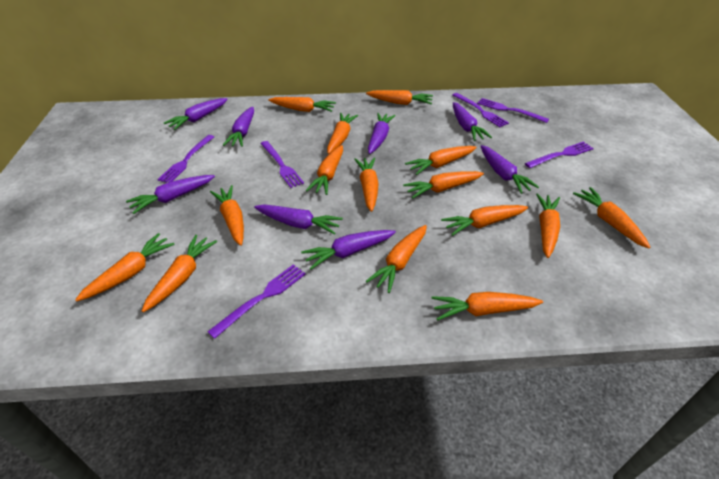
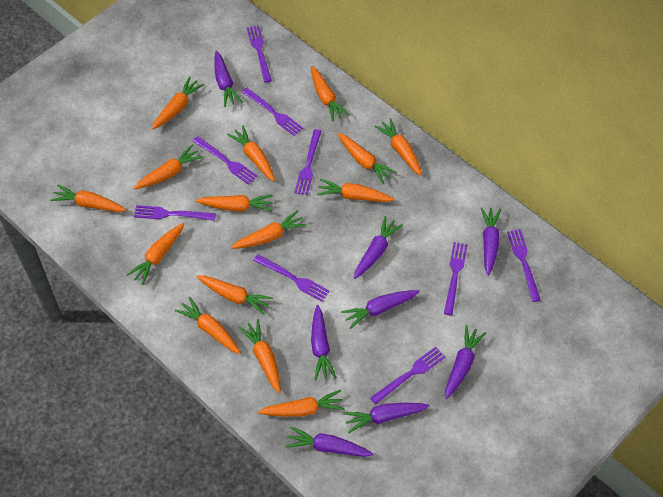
purple fork: 6 -> 9

